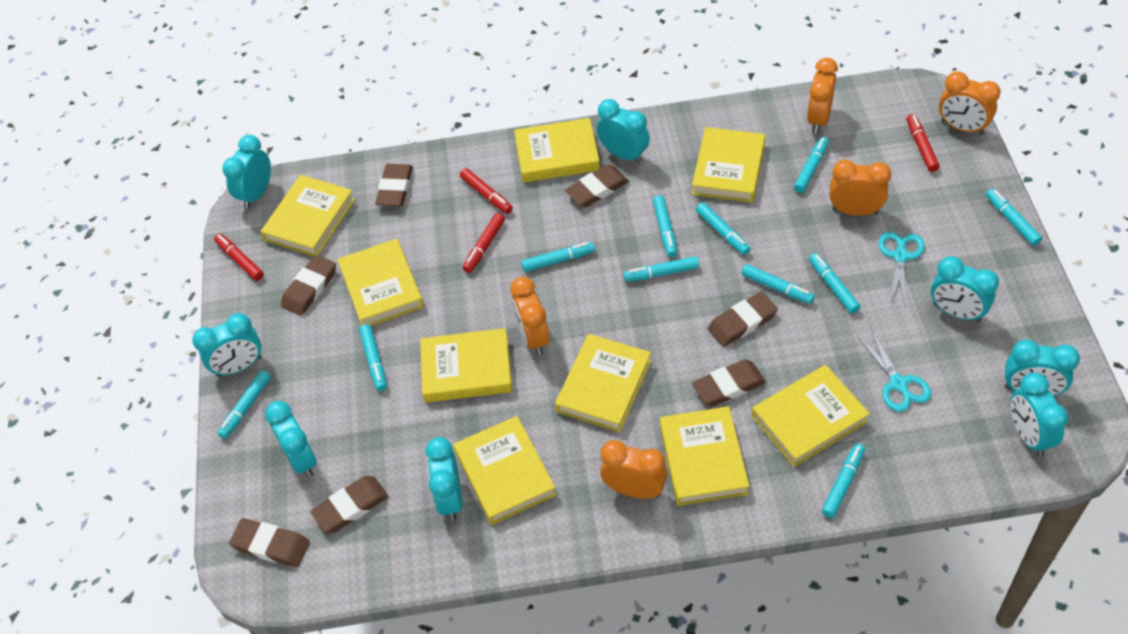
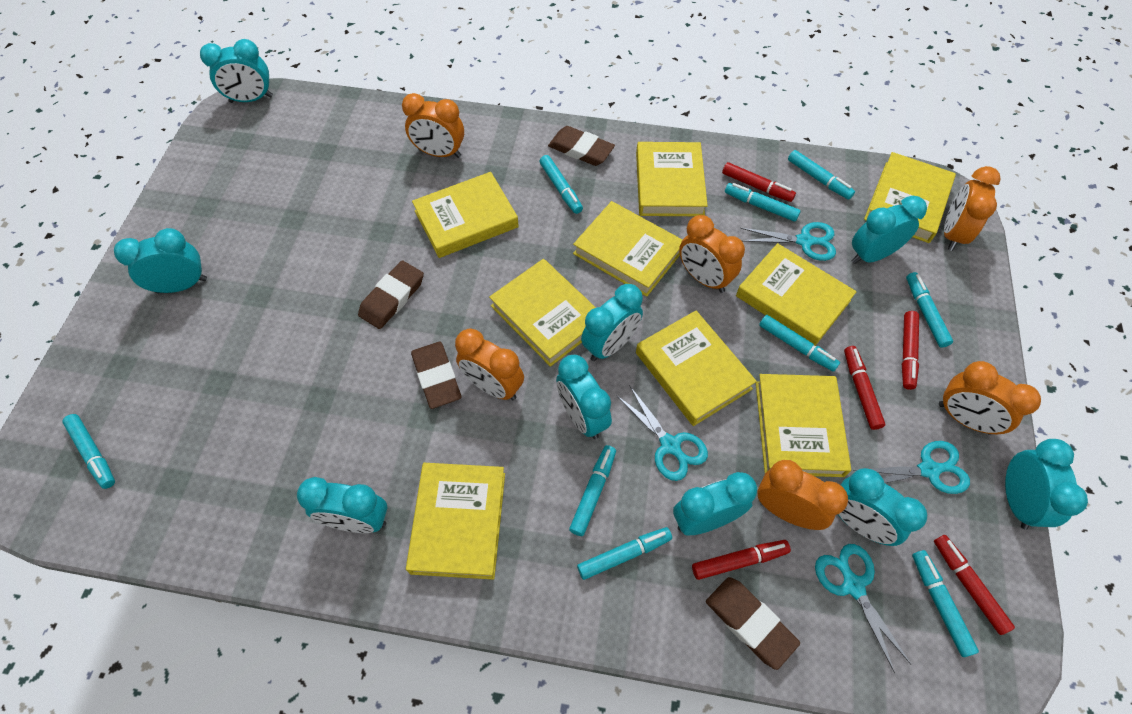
brown eraser: 7 -> 4
orange clock: 5 -> 6
red marker: 4 -> 5
turquoise clock: 8 -> 9
turquoise marker: 11 -> 9
turquoise scissors: 2 -> 4

